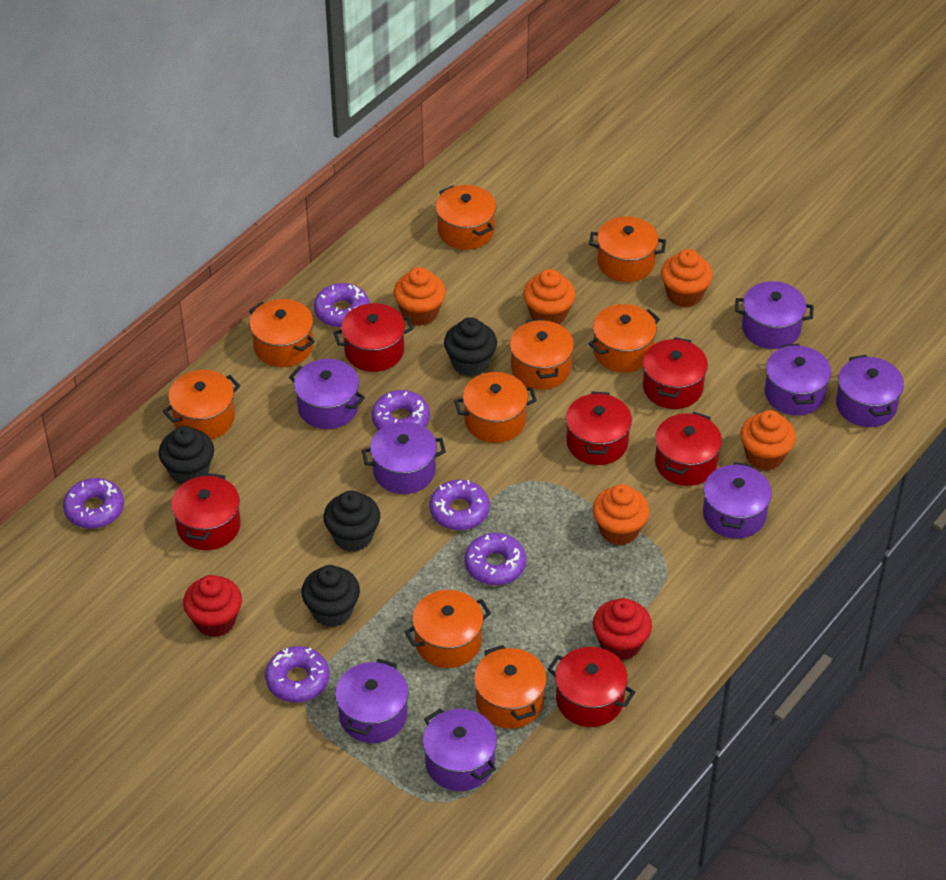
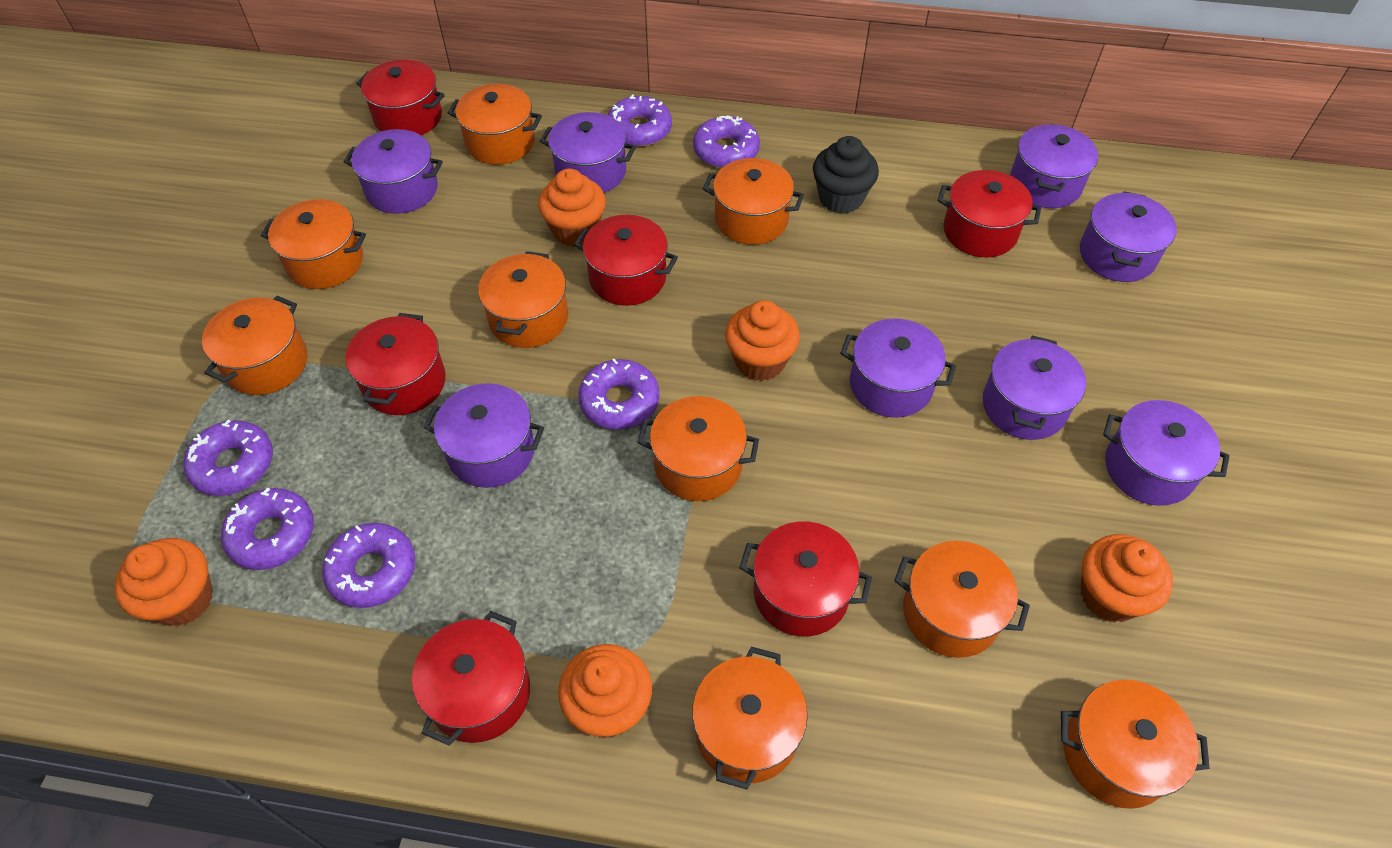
black cupcake: 4 -> 1
red cupcake: 2 -> 0

